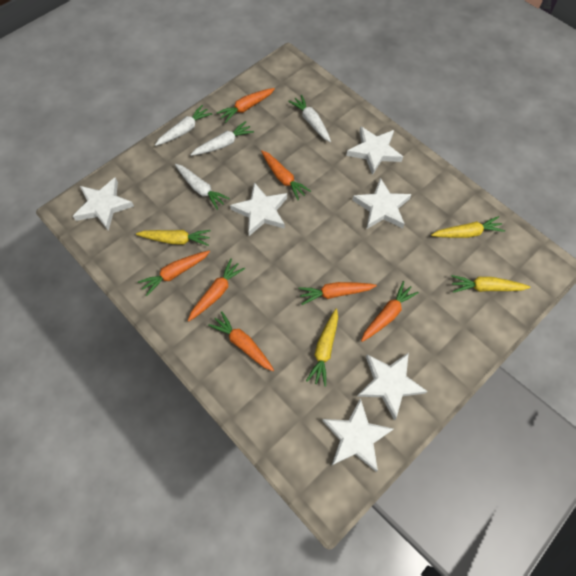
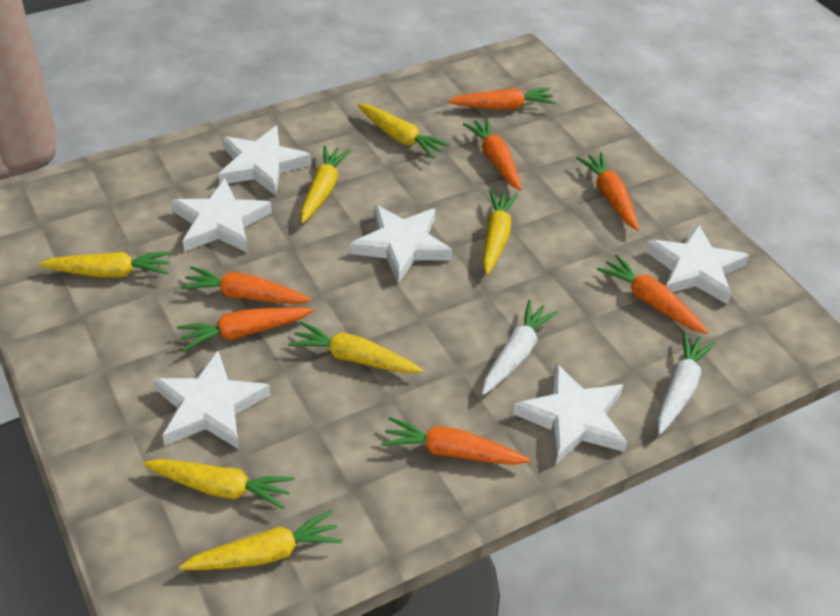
white carrot: 4 -> 2
yellow carrot: 4 -> 7

